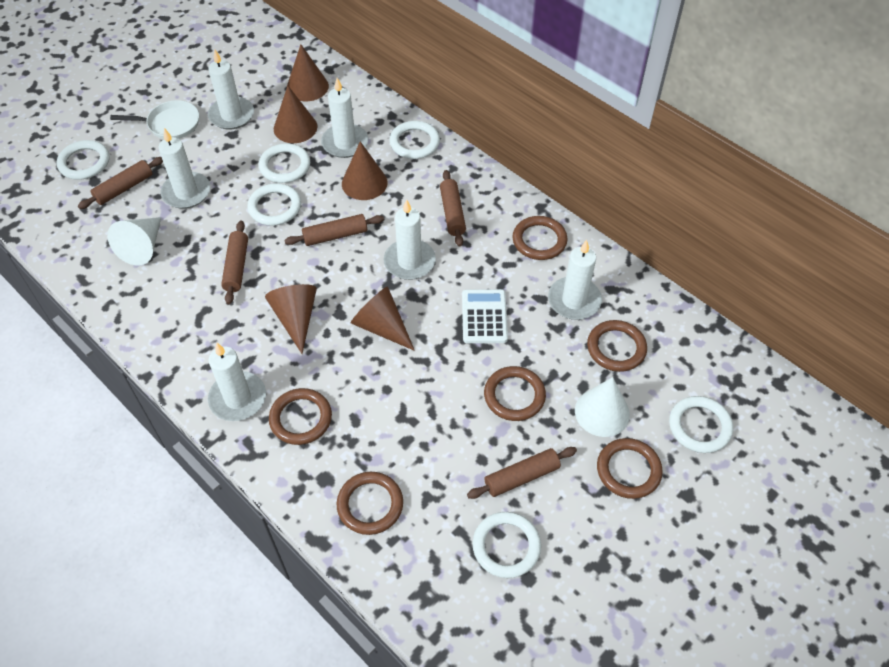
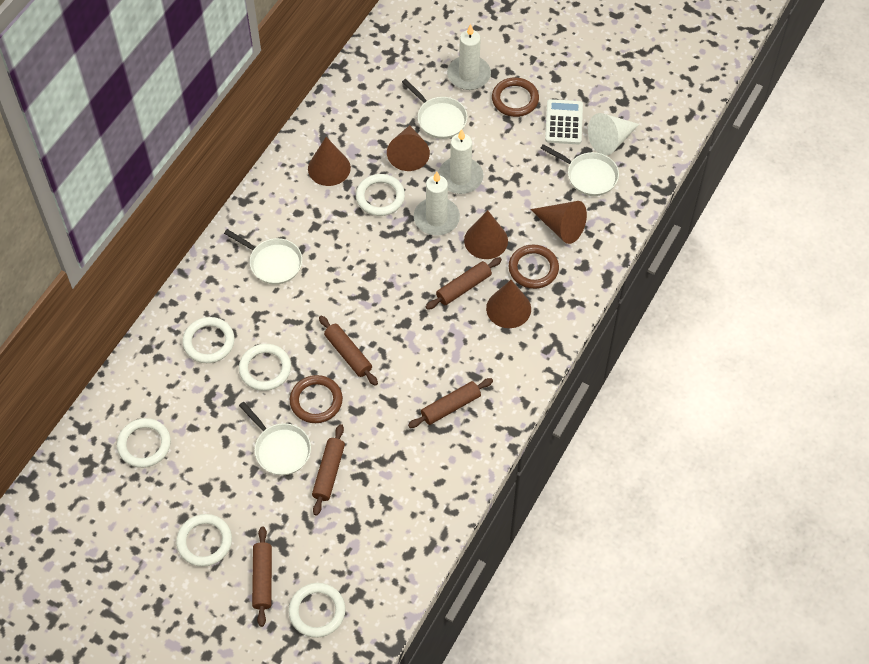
brown ring: 6 -> 3
white candle: 6 -> 3
white cone: 2 -> 1
white pan: 1 -> 4

